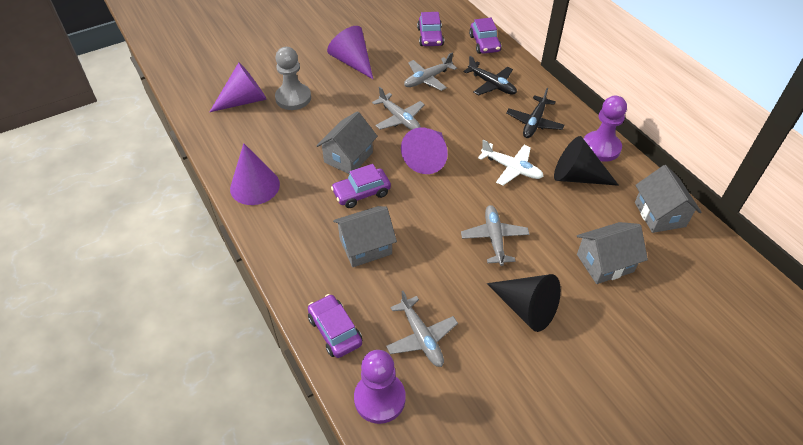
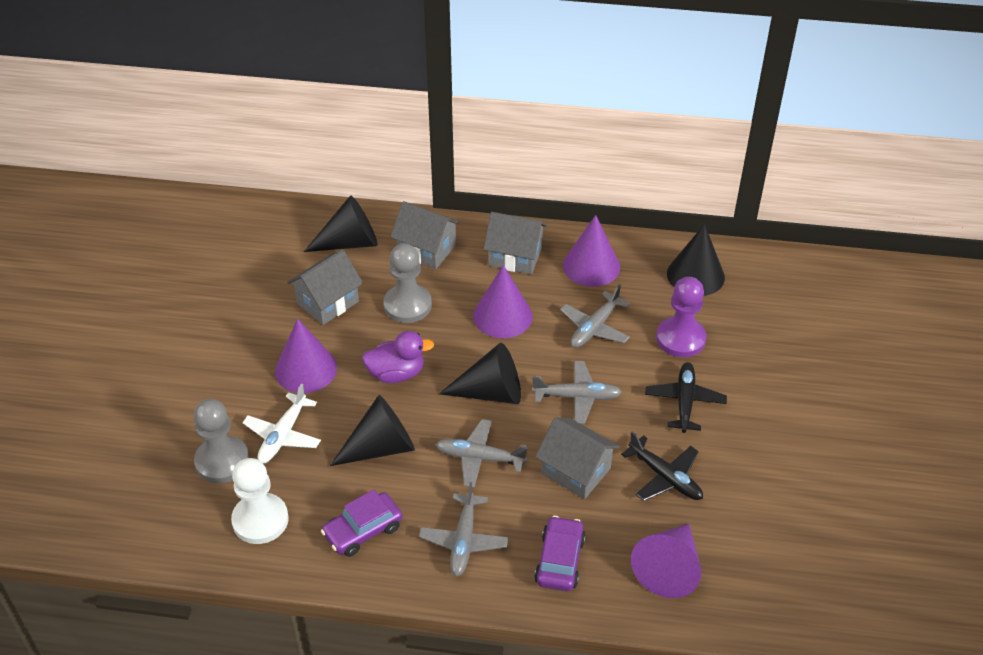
black cone: 2 -> 4
grey pawn: 1 -> 2
purple car: 4 -> 2
purple duck: 0 -> 1
purple pawn: 2 -> 1
white pawn: 0 -> 1

